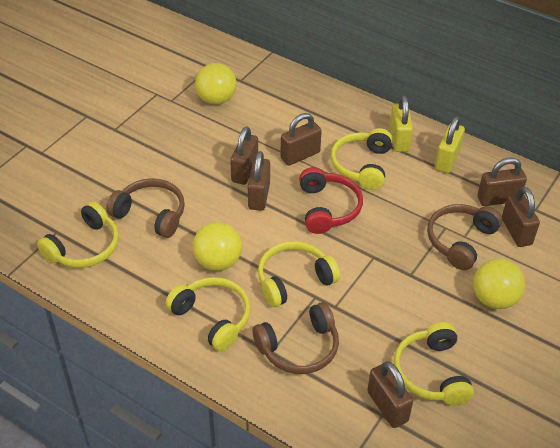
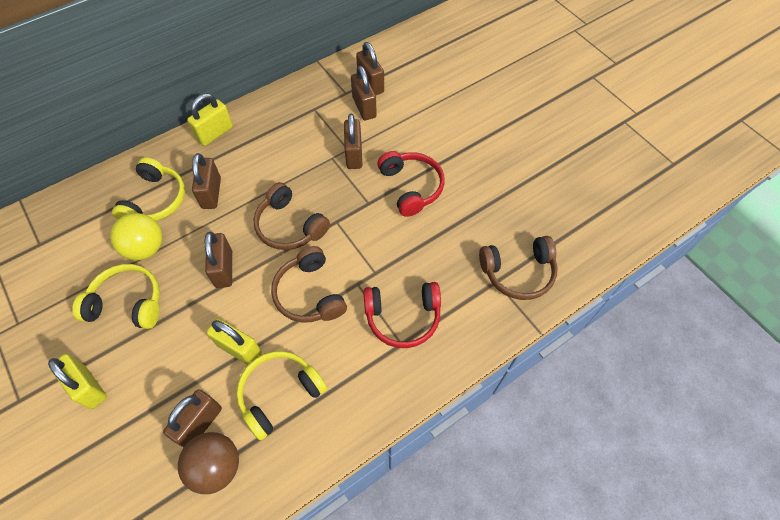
brown ball: 0 -> 1
red headphones: 1 -> 2
yellow ball: 3 -> 1
yellow headphones: 5 -> 3
yellow padlock: 2 -> 3

